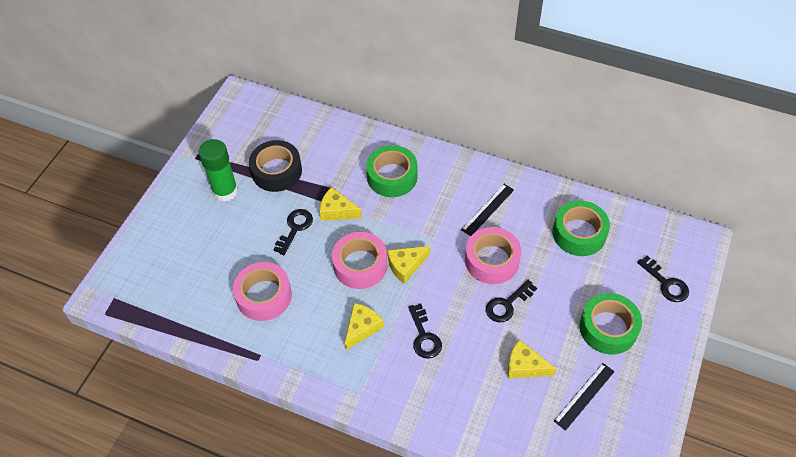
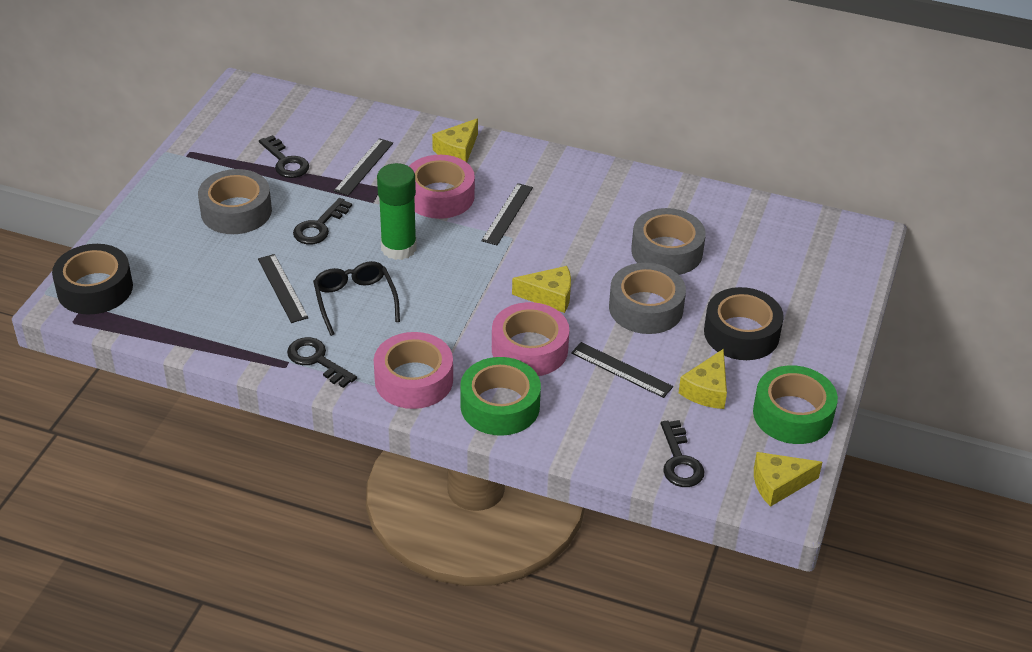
black glasses: 0 -> 1
black ruler: 2 -> 4
black tape: 1 -> 2
green tape: 3 -> 2
grey tape: 0 -> 3

